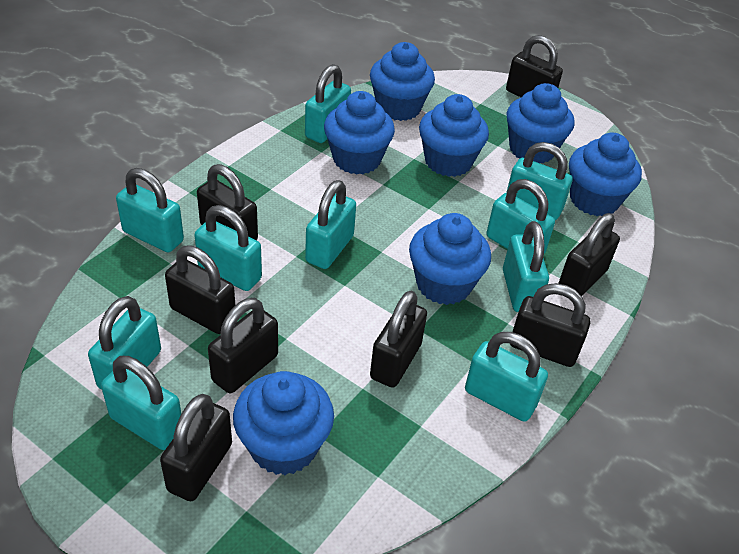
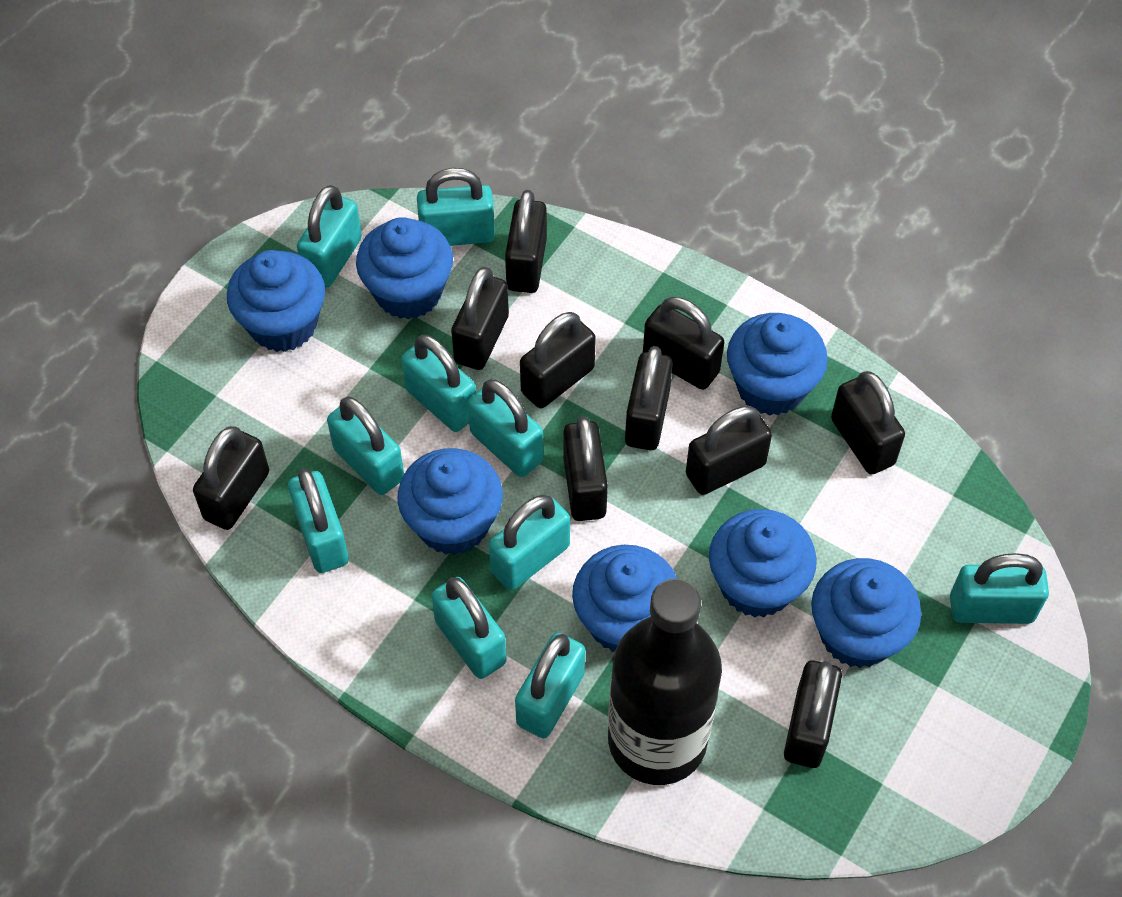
black bottle: 0 -> 1
black padlock: 8 -> 10

